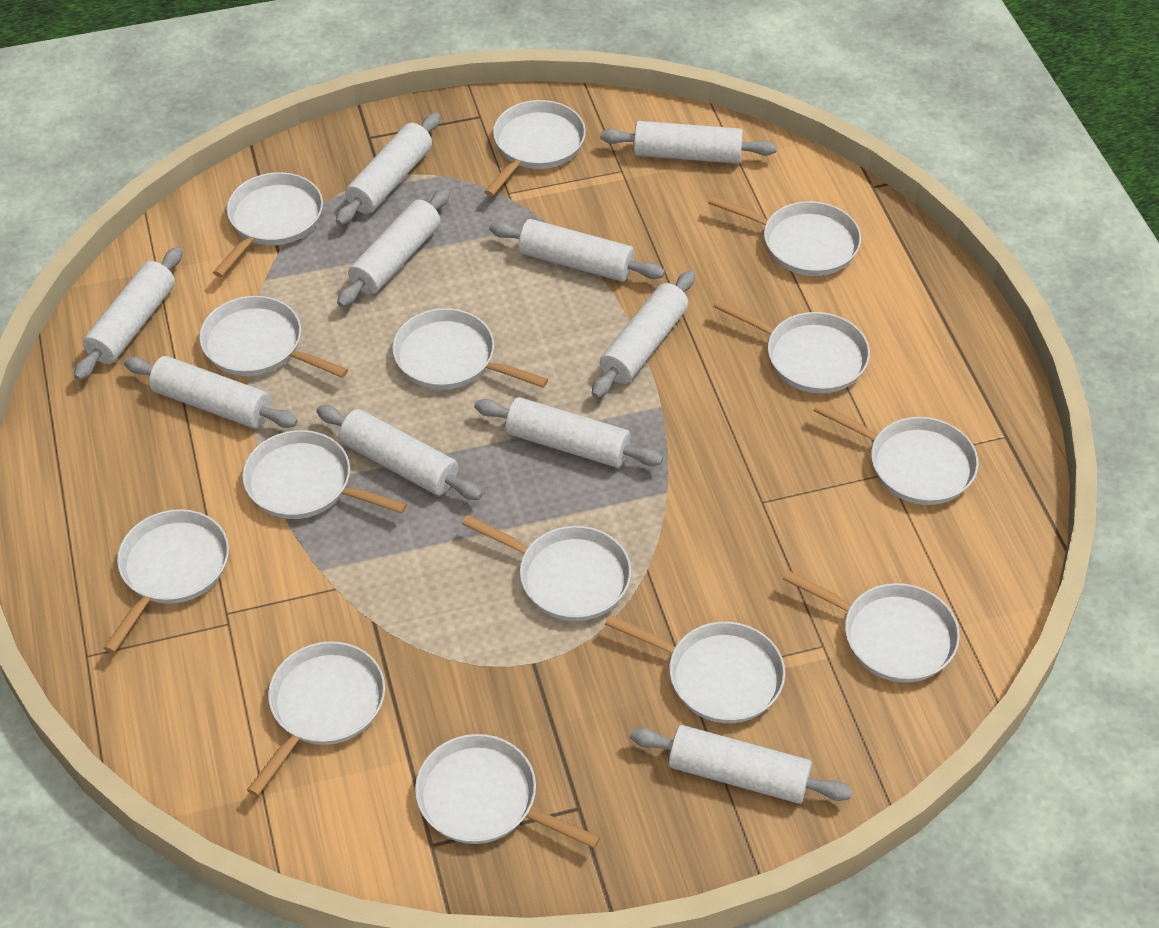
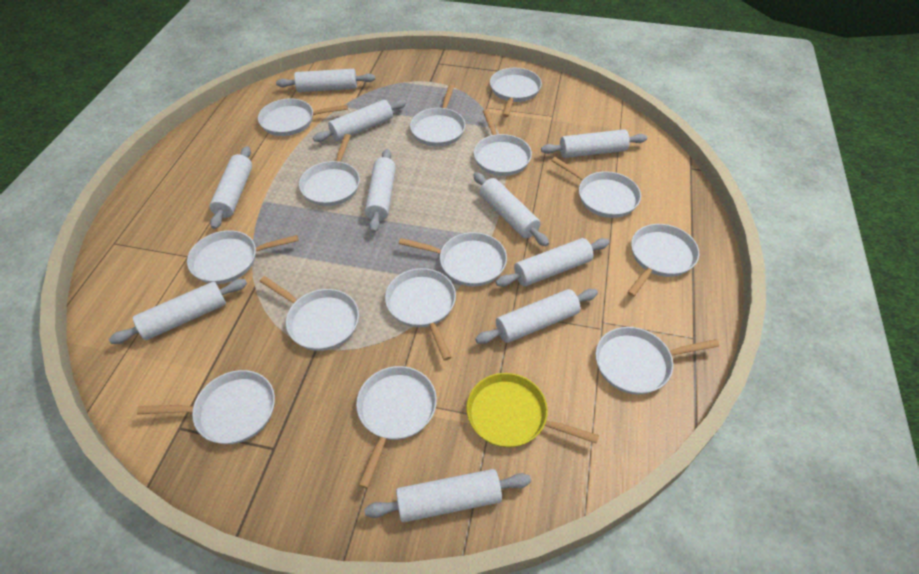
yellow pan: 0 -> 1

